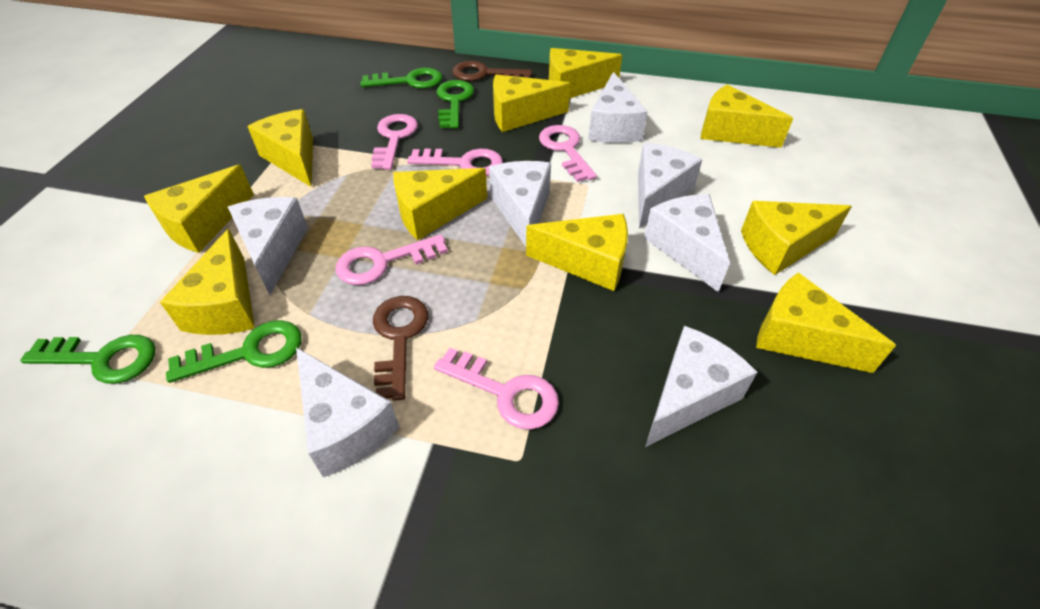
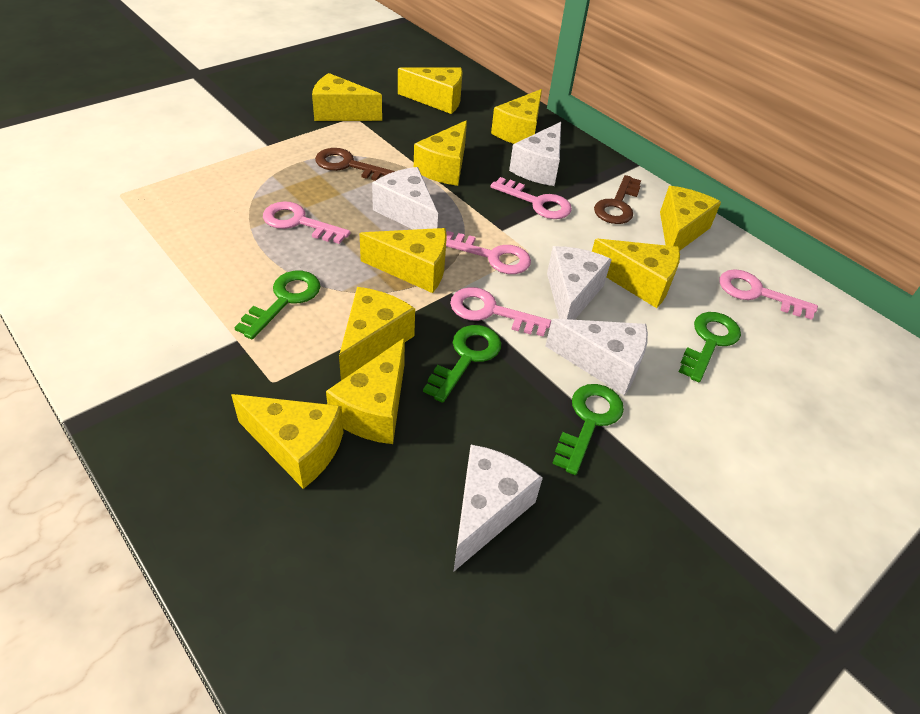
white cheese: 7 -> 5

